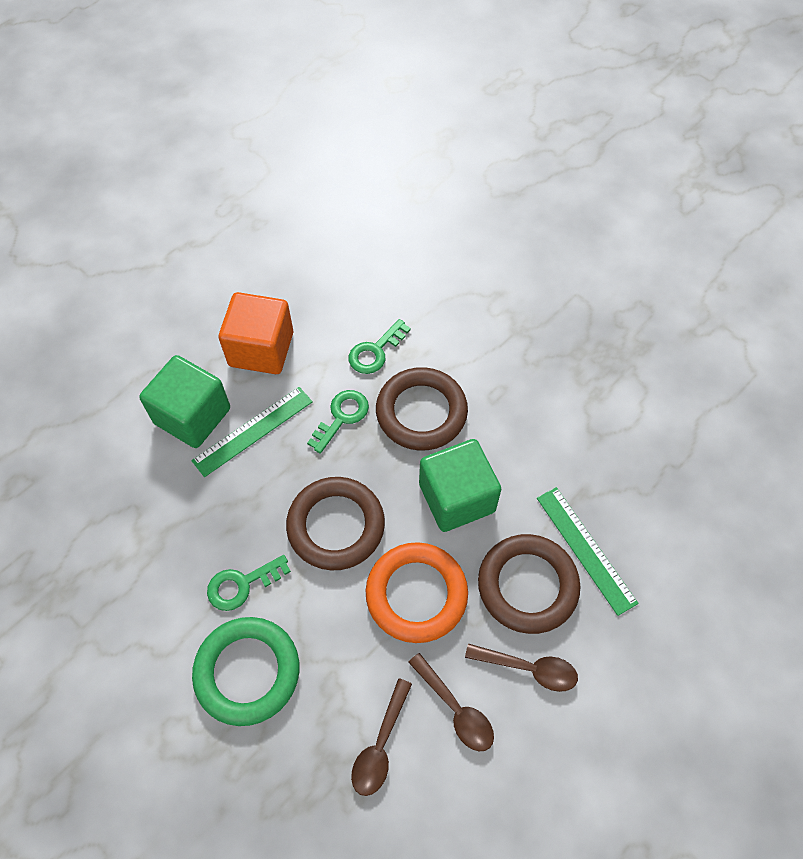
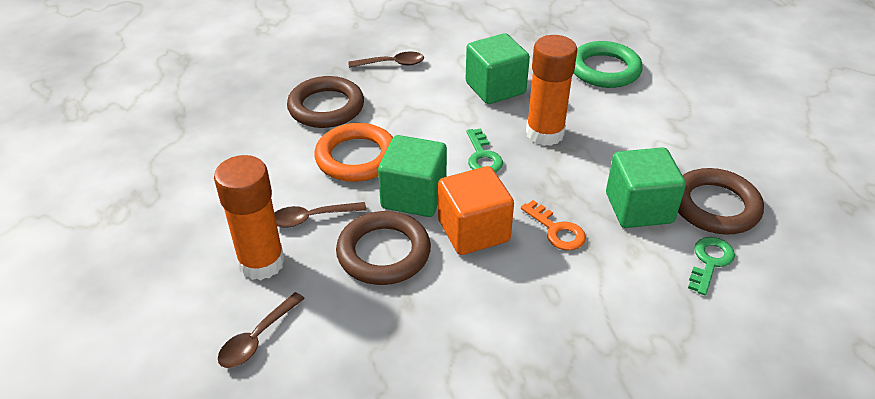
green cube: 2 -> 3
green key: 3 -> 2
green ruler: 2 -> 0
orange glue stick: 0 -> 2
orange key: 0 -> 1

